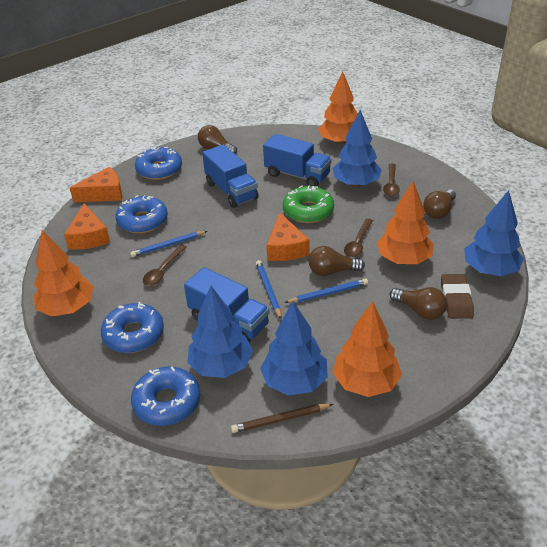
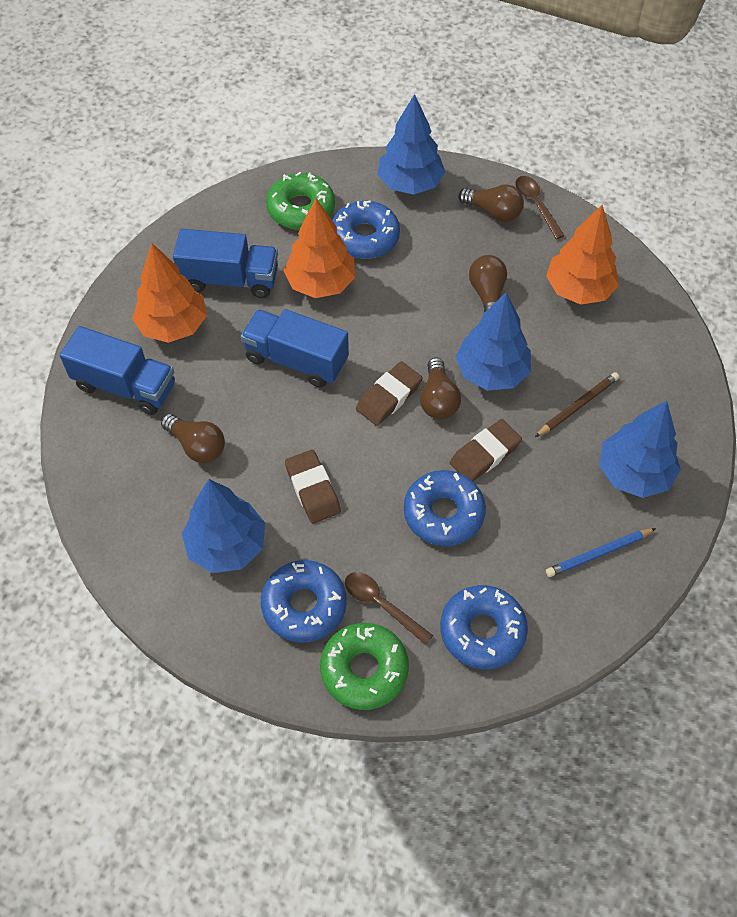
blue pencil: 3 -> 1
brown eraser: 1 -> 3
brown spoon: 3 -> 2
green donut: 1 -> 2
orange cheese: 3 -> 0
orange tree: 4 -> 3

